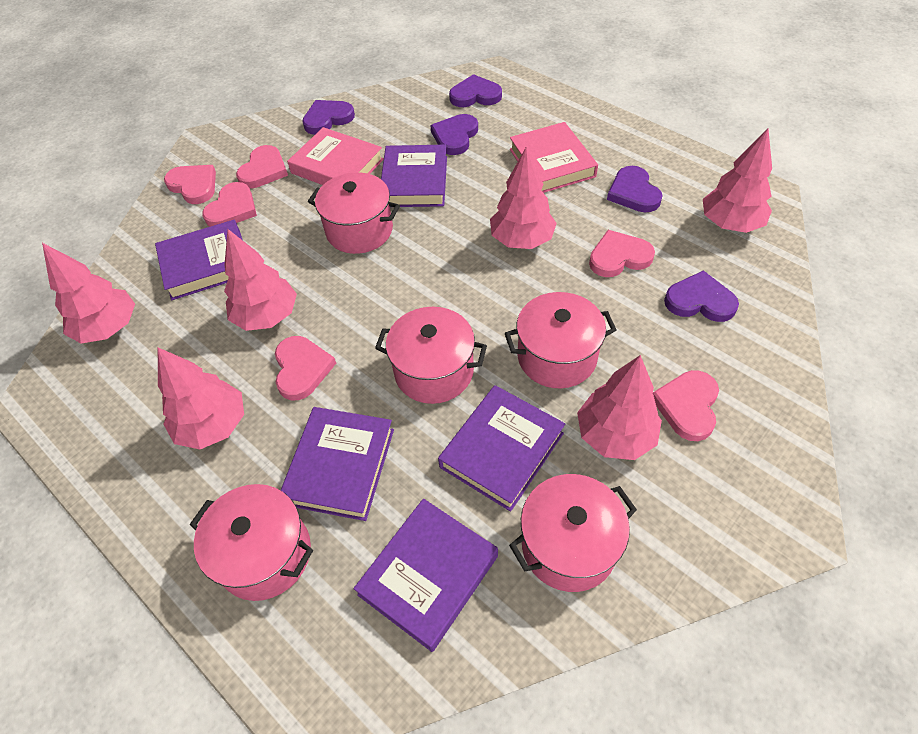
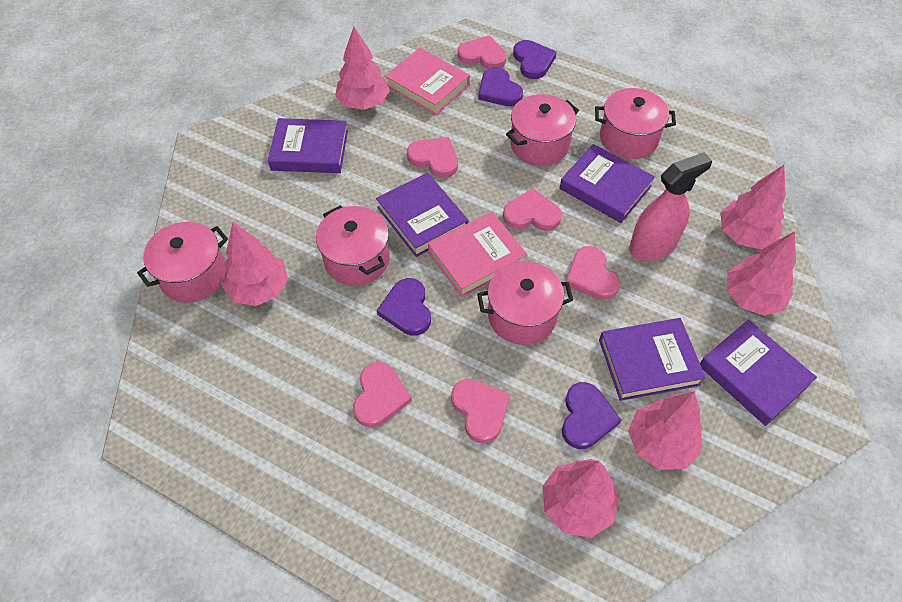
pink spray bottle: 0 -> 1
purple heart: 5 -> 4

